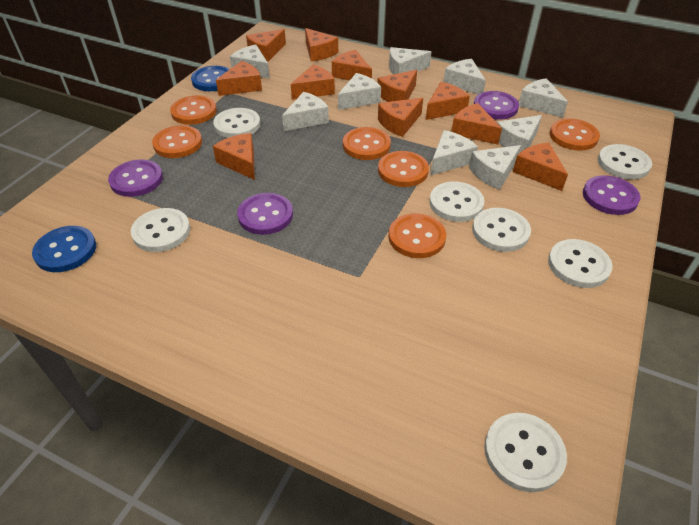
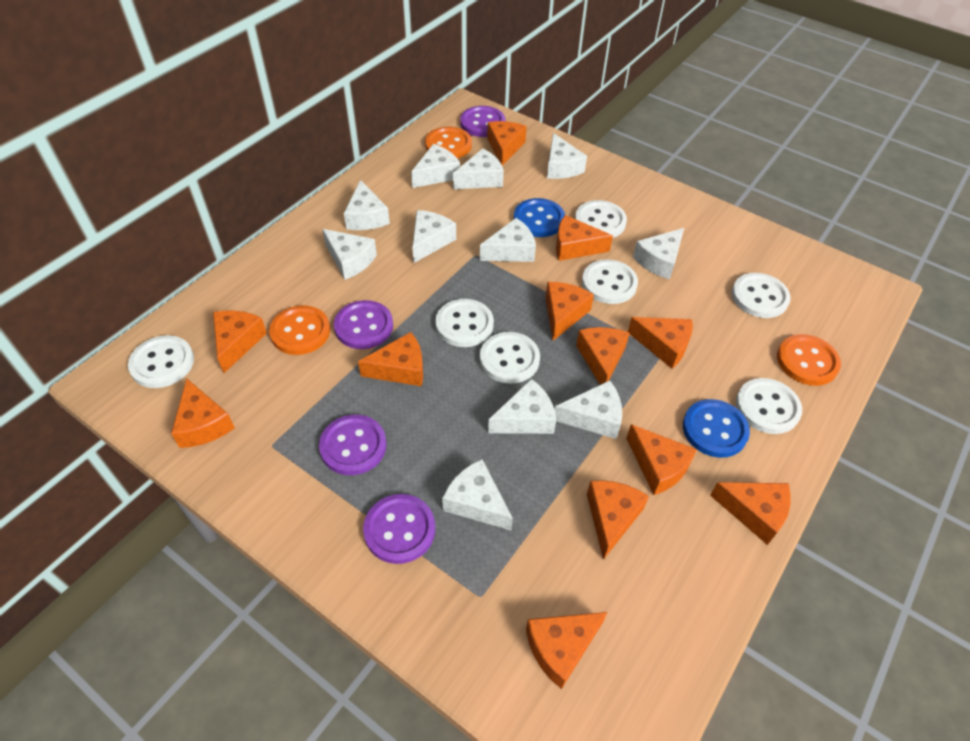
orange button: 6 -> 3
orange cheese: 11 -> 12
white cheese: 9 -> 11

